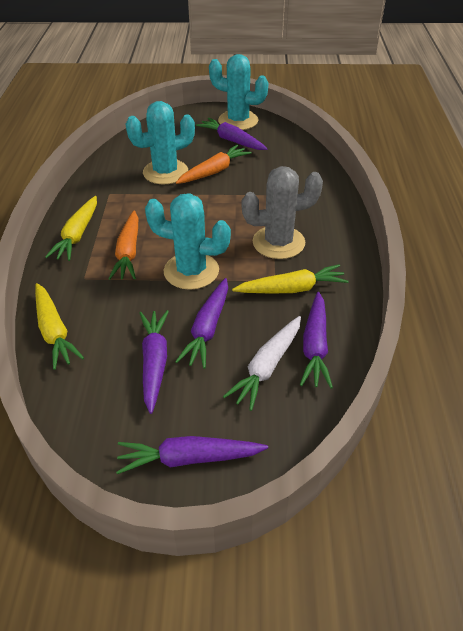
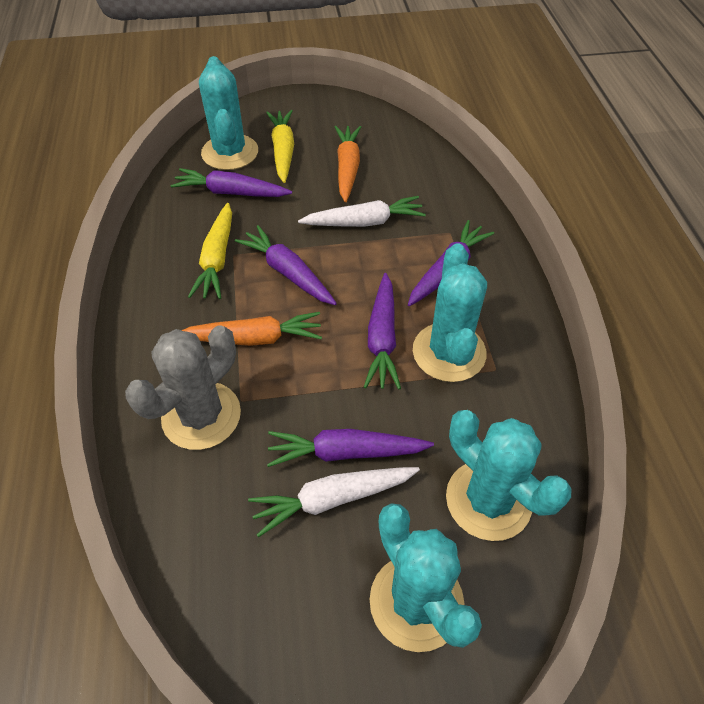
turquoise cactus: 3 -> 4
white carrot: 1 -> 2
yellow carrot: 3 -> 2

